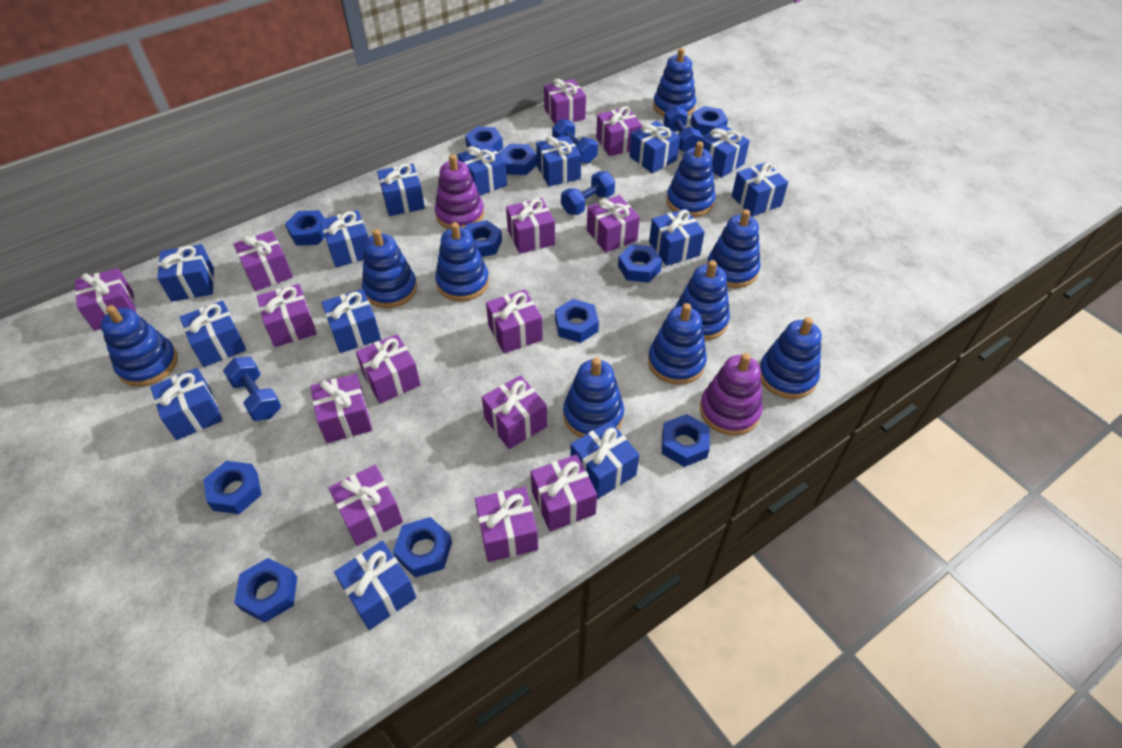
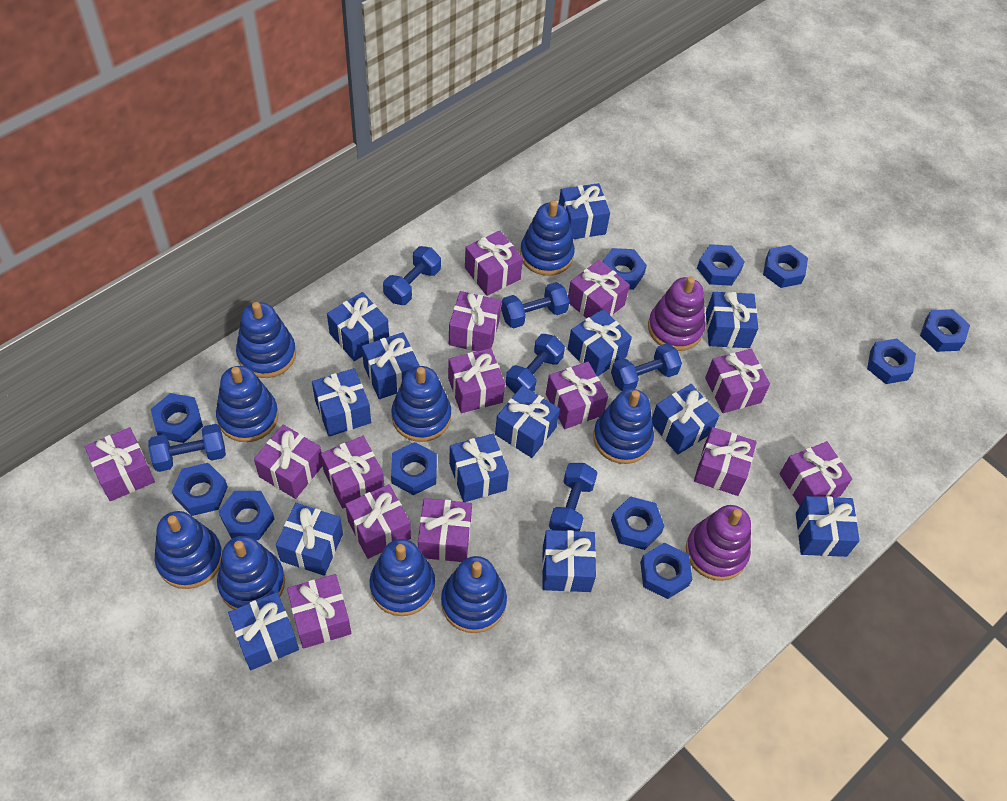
blue dumbbell: 4 -> 6
blue gift: 14 -> 13
blue stacking toy: 10 -> 9

